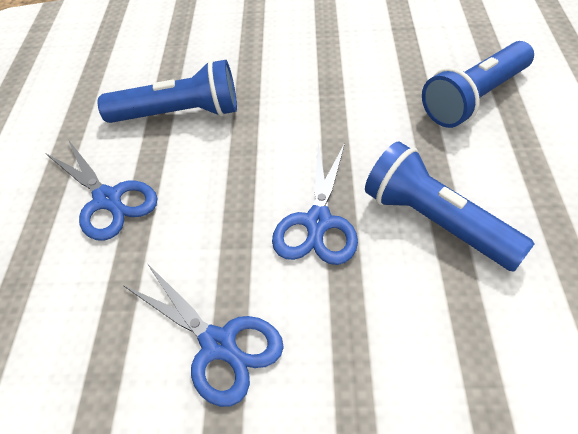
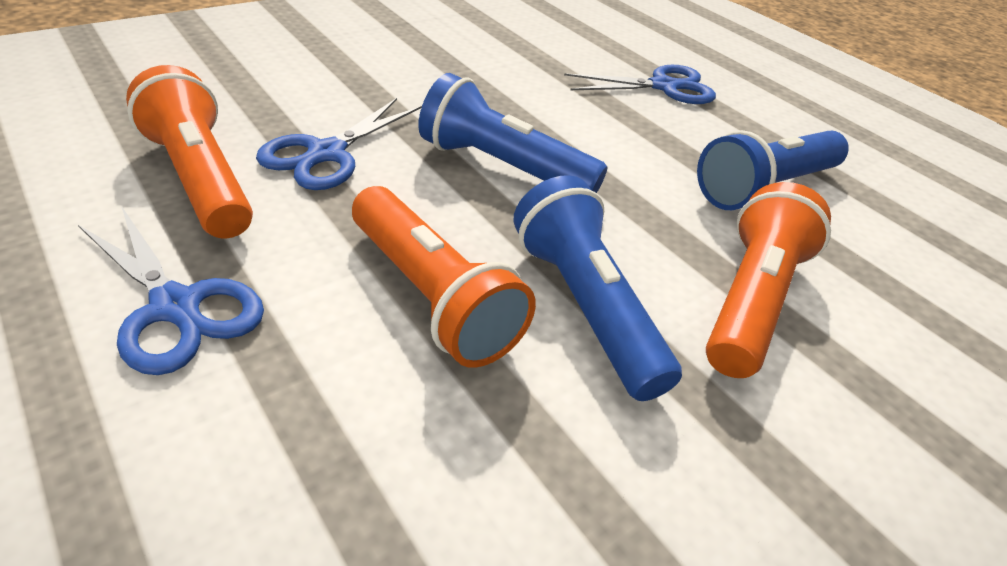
orange flashlight: 0 -> 3

